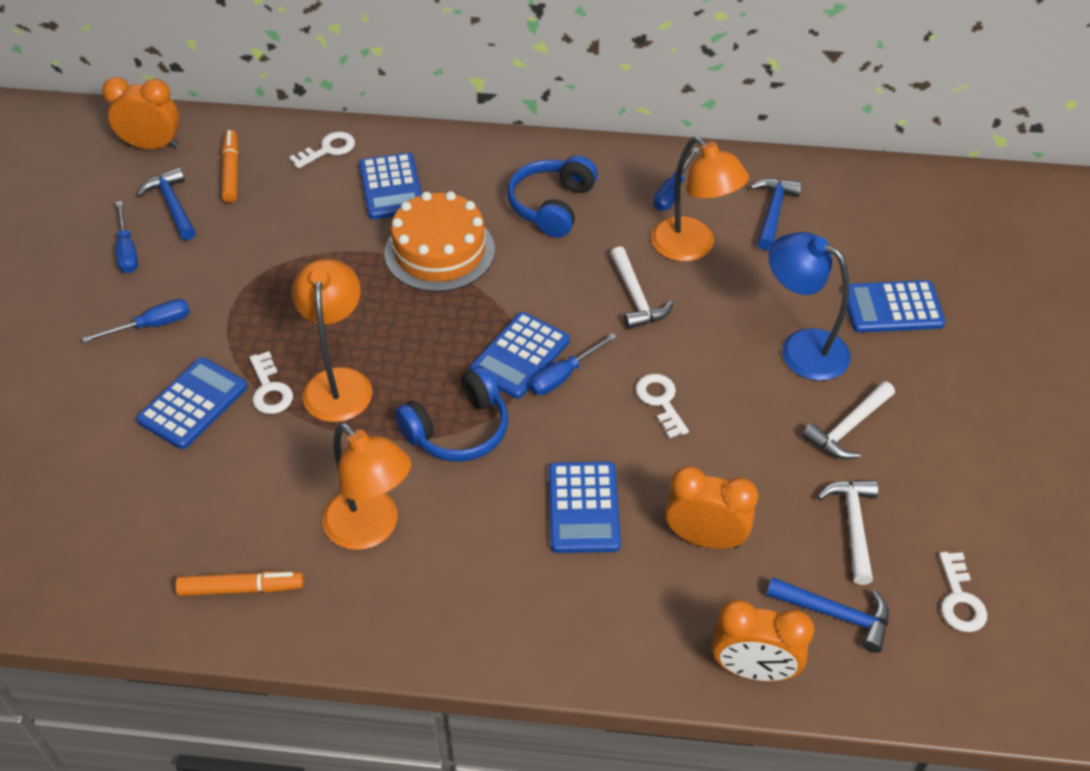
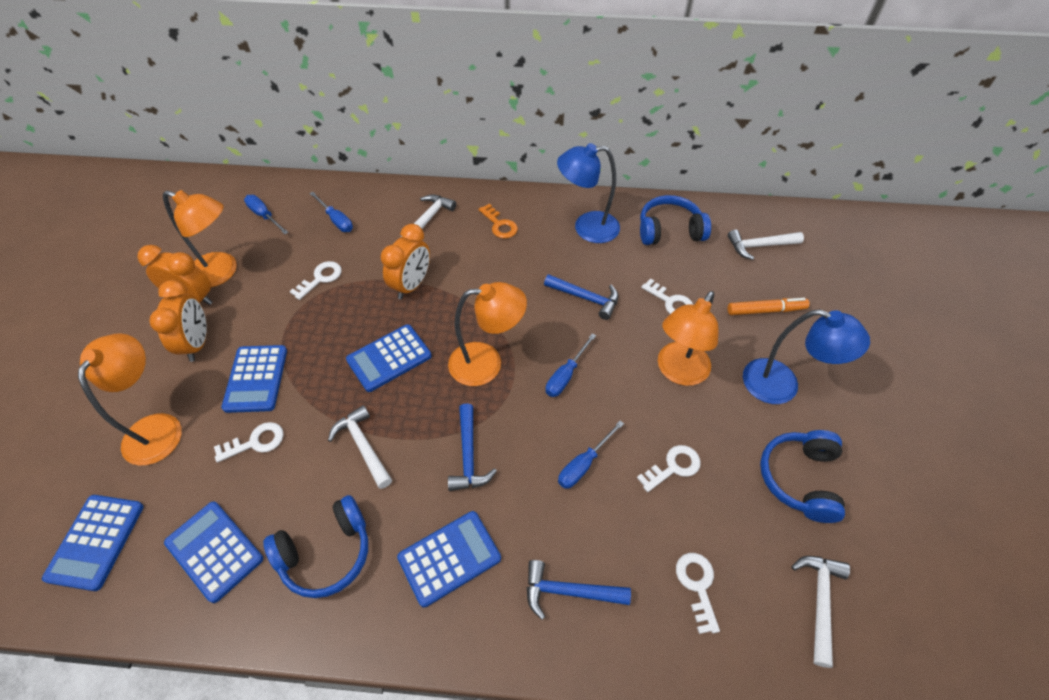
blue headphones: 2 -> 3
blue lamp: 1 -> 2
orange cake: 1 -> 0
orange key: 0 -> 1
orange lamp: 3 -> 4
orange marker: 2 -> 1
white hammer: 3 -> 4
white key: 4 -> 5

